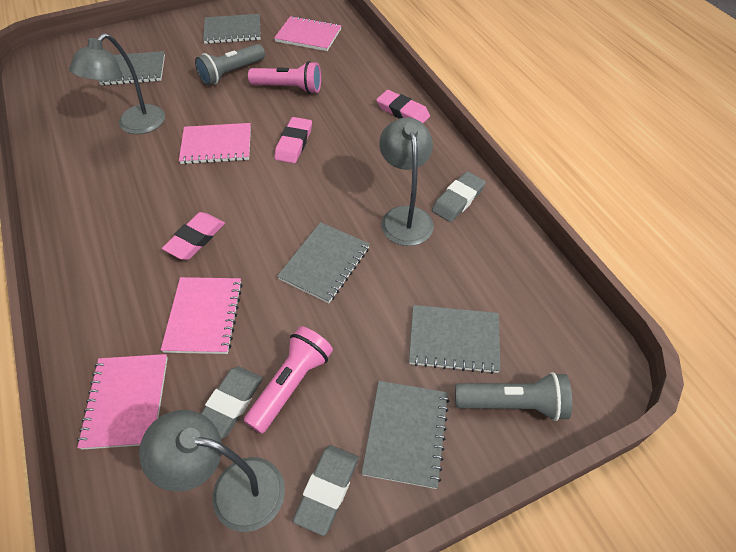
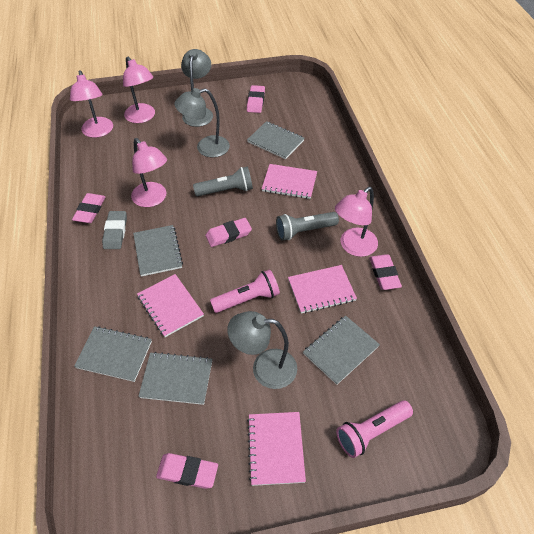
grey eraser: 3 -> 1
pink eraser: 3 -> 5
pink lamp: 0 -> 4

